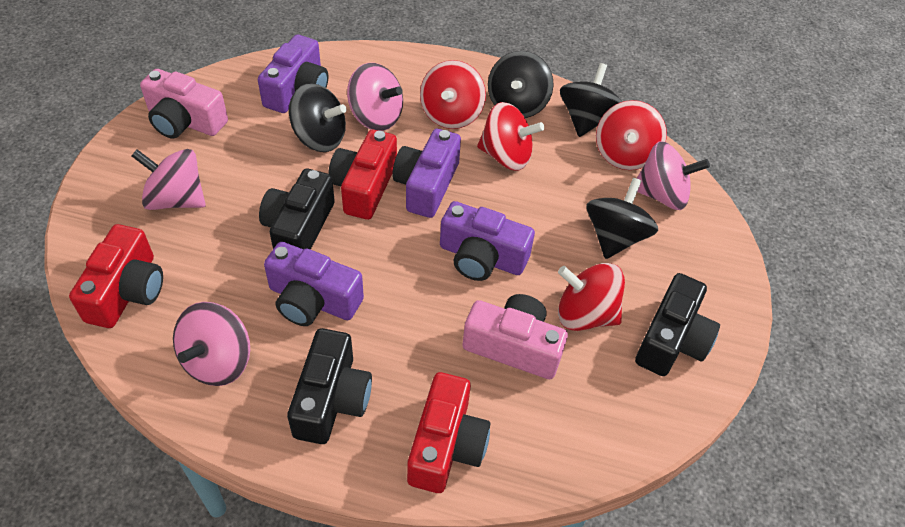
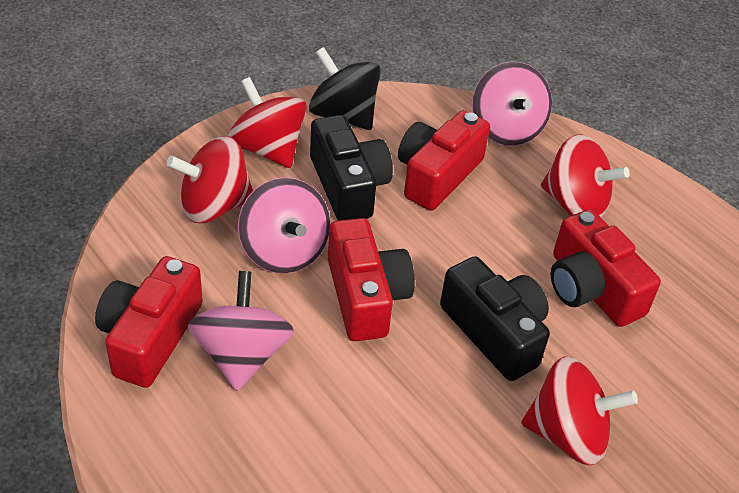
black camera: 3 -> 2
black spinning top: 4 -> 1
pink camera: 2 -> 0
pink spinning top: 4 -> 3
purple camera: 4 -> 0
red camera: 3 -> 4

